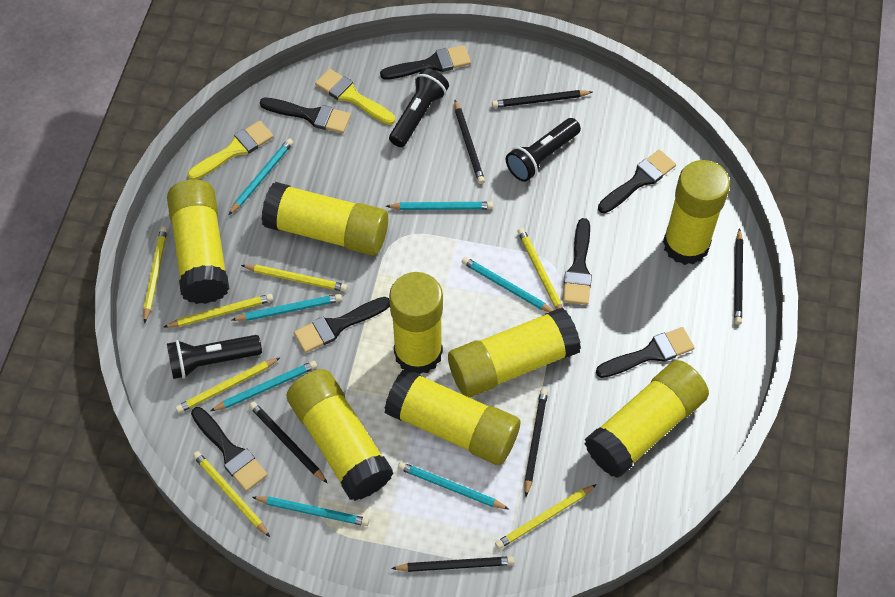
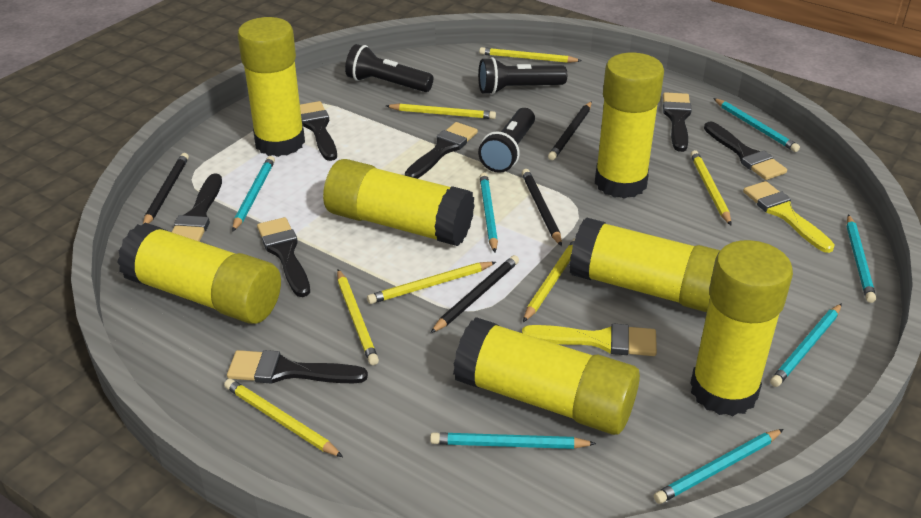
black pencil: 6 -> 4
yellow glue stick: 8 -> 7

